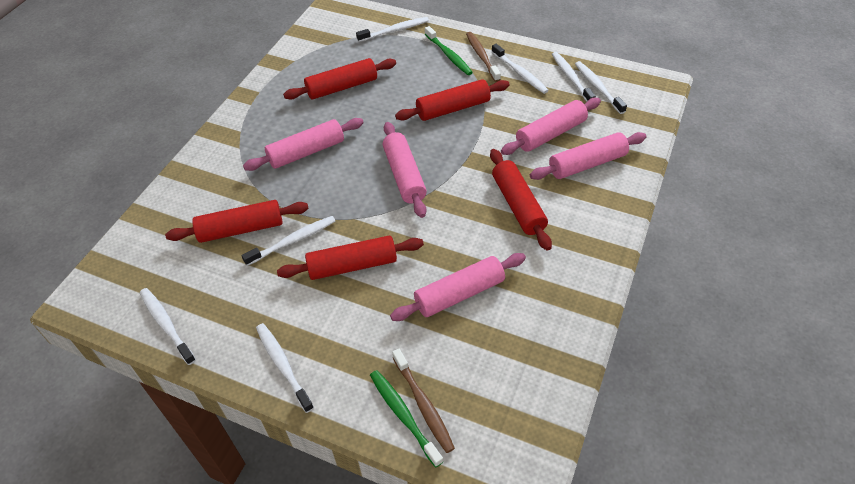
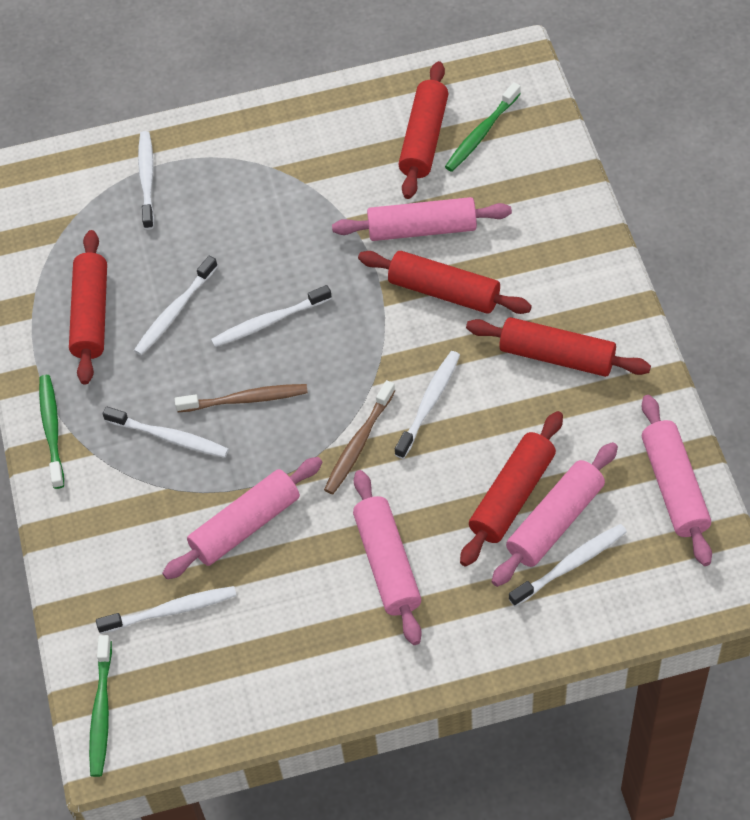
green toothbrush: 2 -> 3

